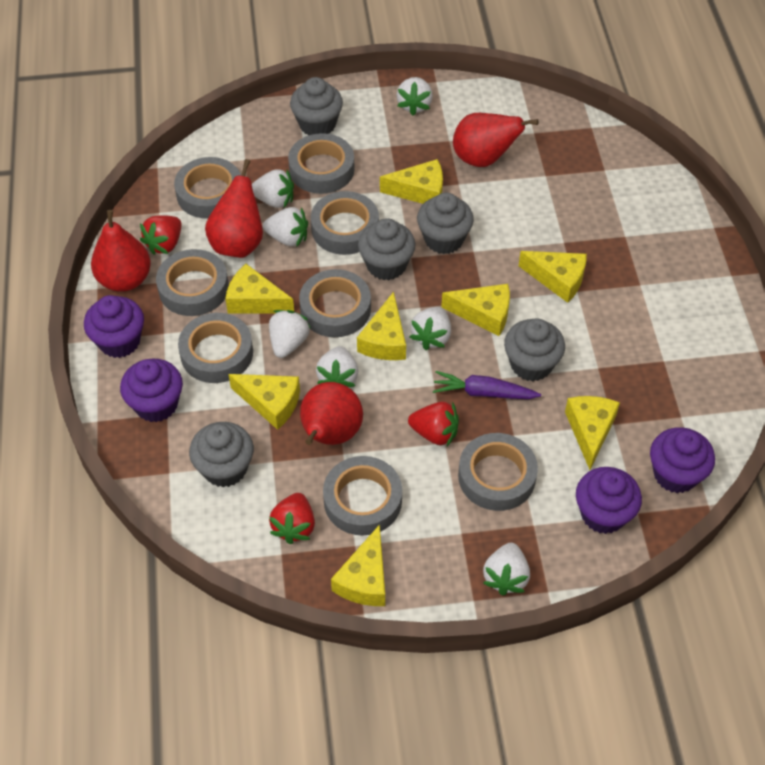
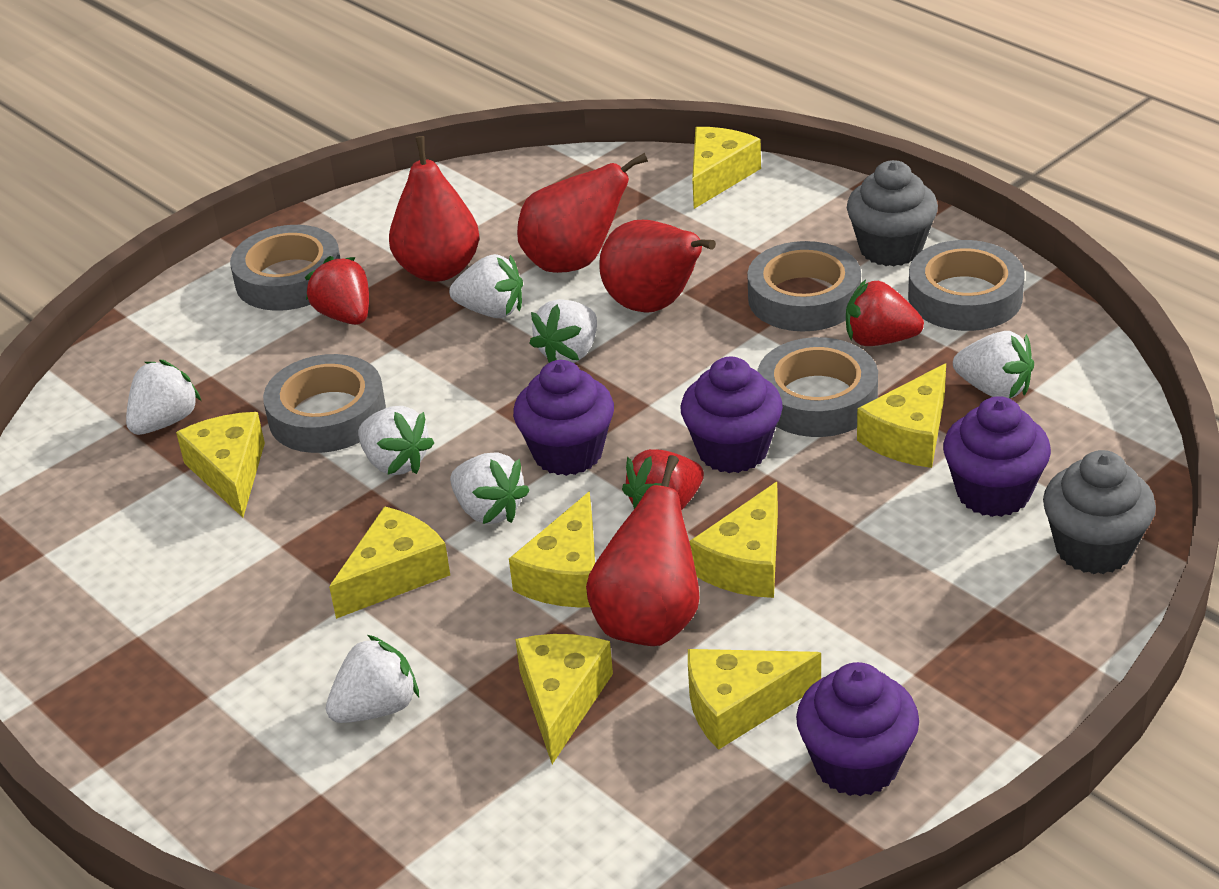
grey cupcake: 5 -> 2
grey tape: 8 -> 5
purple carrot: 1 -> 0

